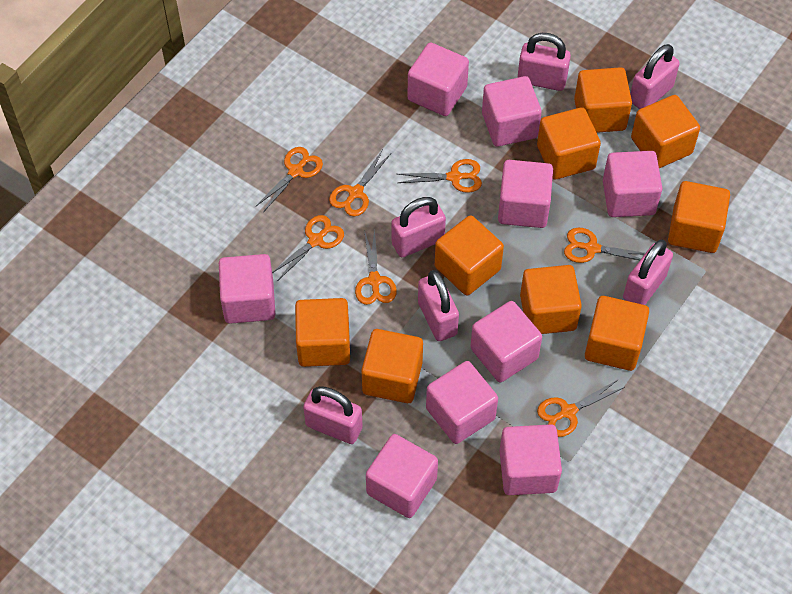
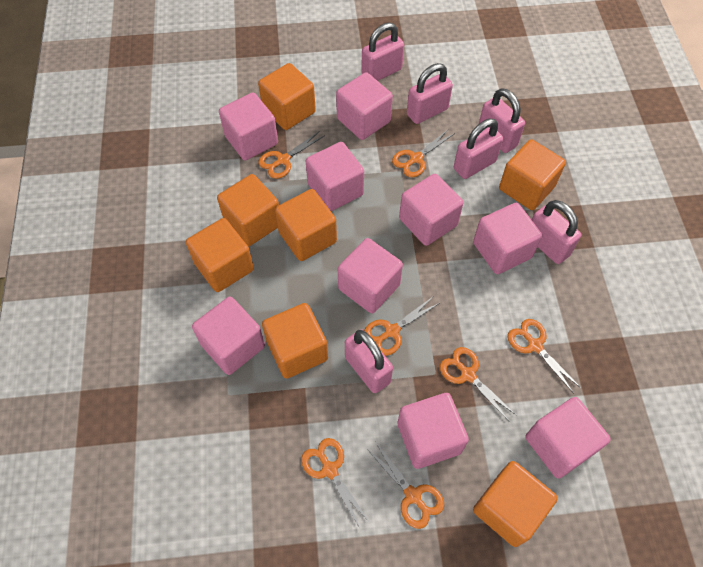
orange cube: 9 -> 7

